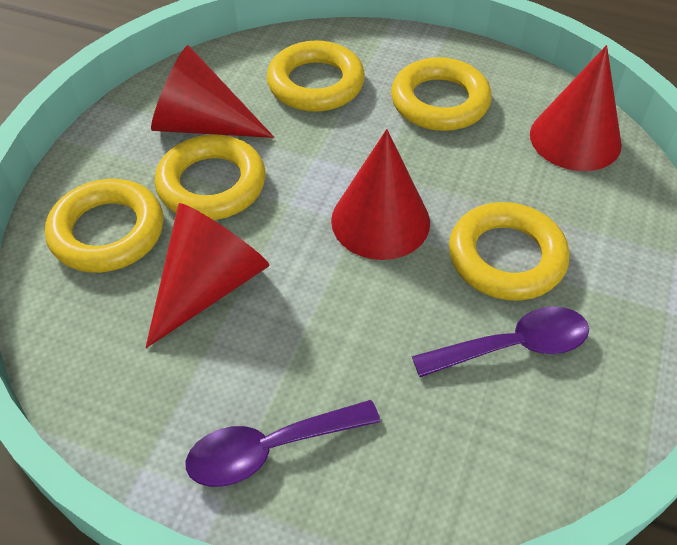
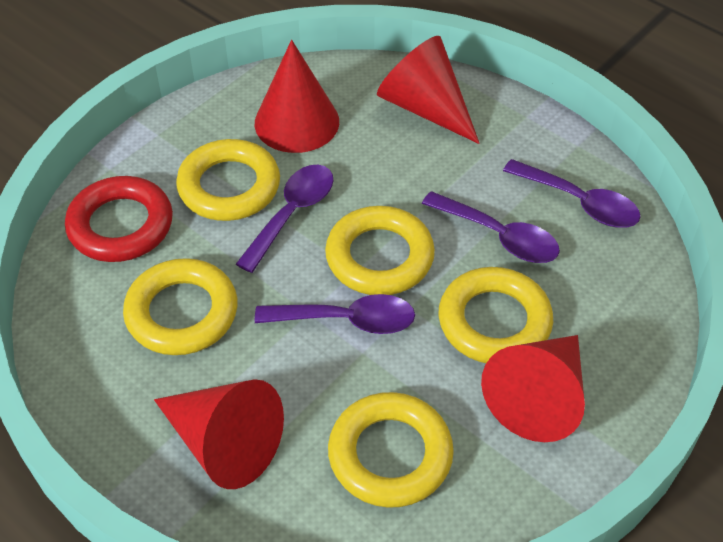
purple spoon: 2 -> 4
red ring: 0 -> 1

